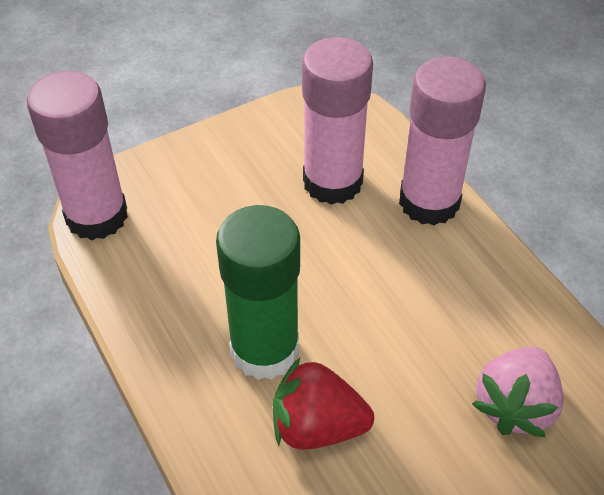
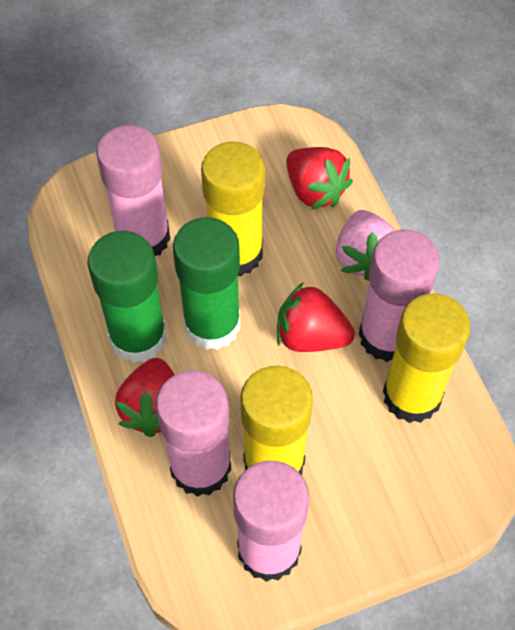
green glue stick: 1 -> 2
pink glue stick: 3 -> 4
red strawberry: 1 -> 3
yellow glue stick: 0 -> 3

